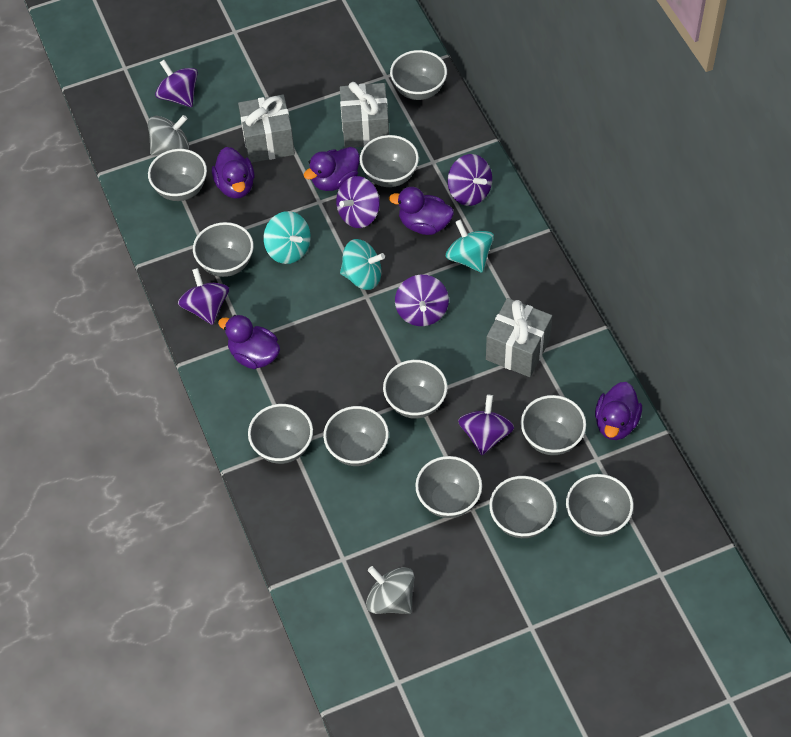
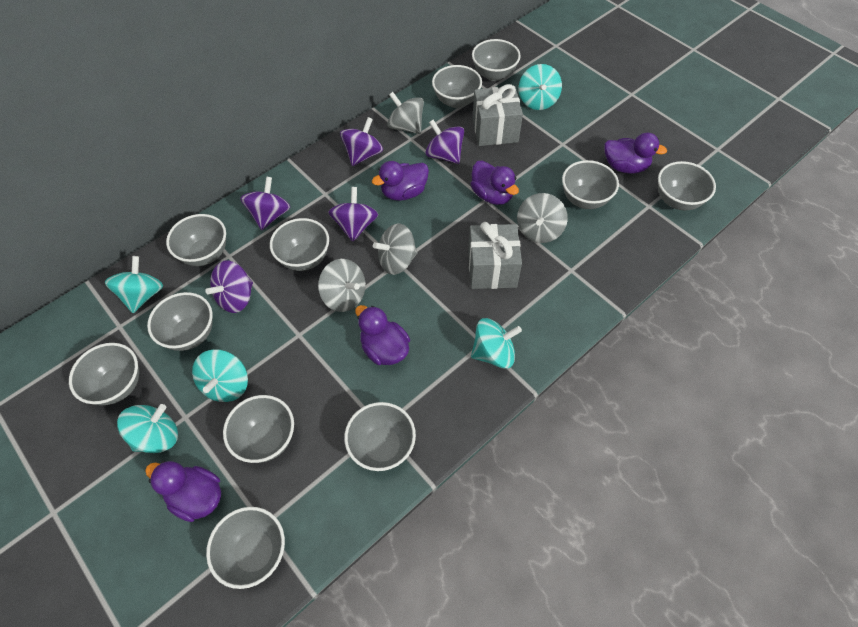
grey gift: 3 -> 2
grey spinning top: 2 -> 4
purple spinning top: 6 -> 5
turquoise spinning top: 3 -> 5

